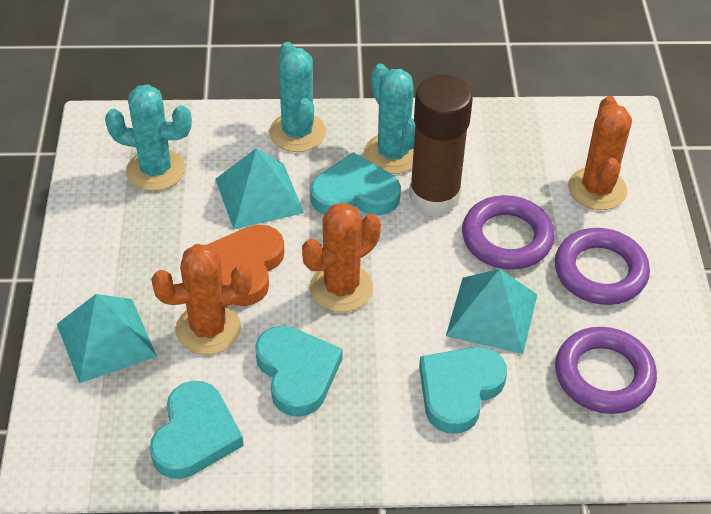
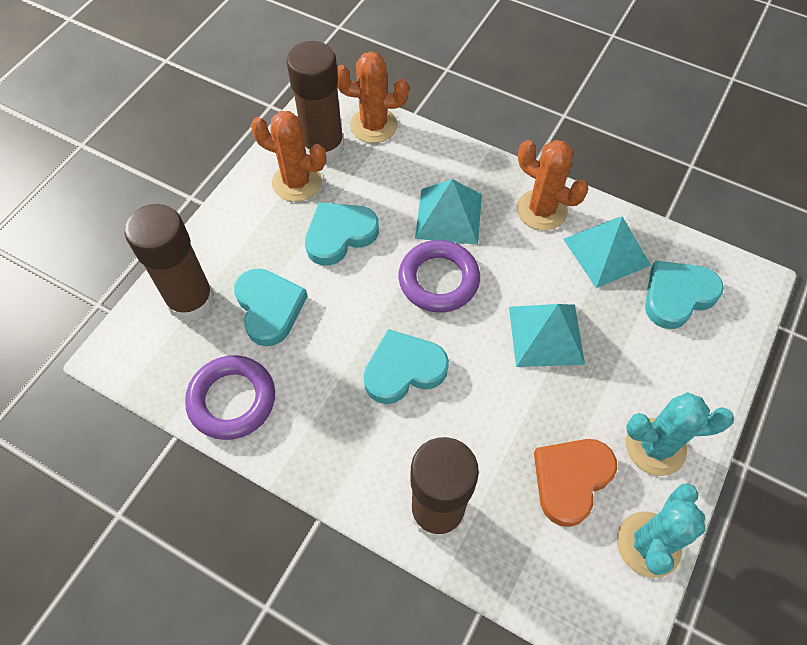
brown glue stick: 1 -> 3
purple ring: 3 -> 2
turquoise cactus: 3 -> 2

